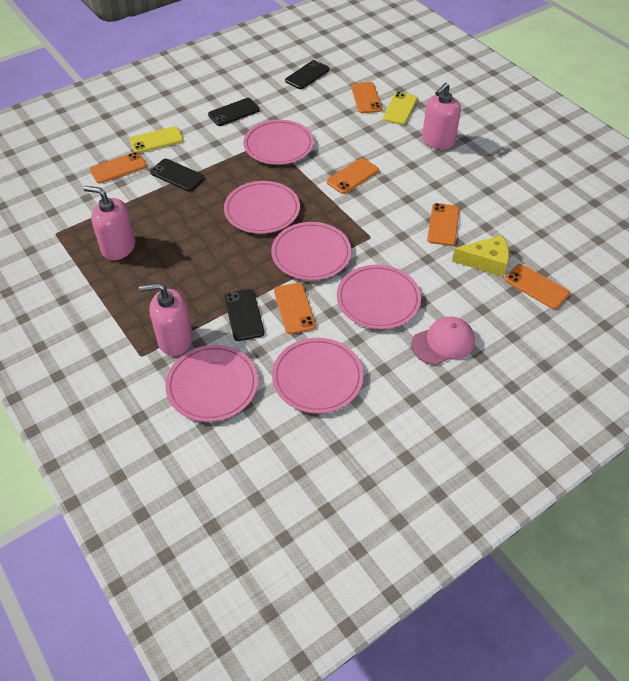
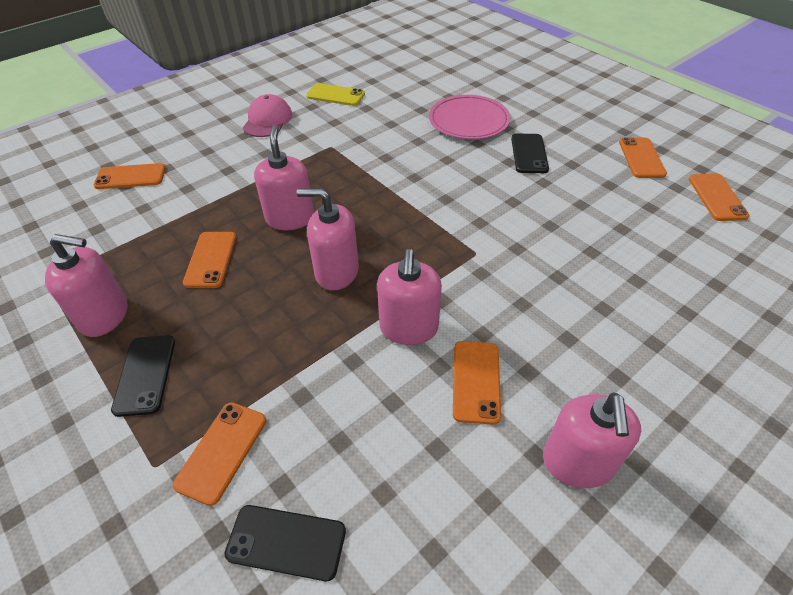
black phone: 4 -> 3
pink plate: 6 -> 1
pink soap dispenser: 3 -> 5
yellow cheese: 1 -> 0
yellow phone: 2 -> 1

